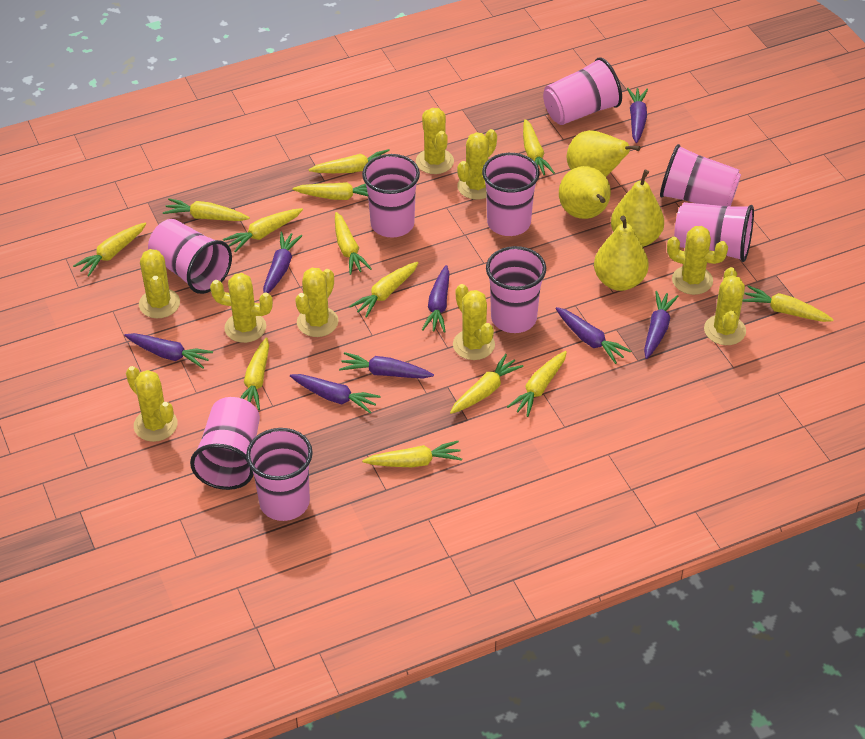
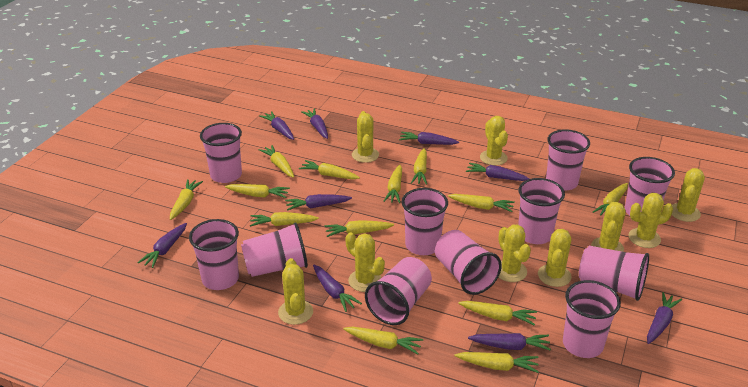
pink cup: 9 -> 11
purple carrot: 8 -> 9
yellow pear: 4 -> 0

